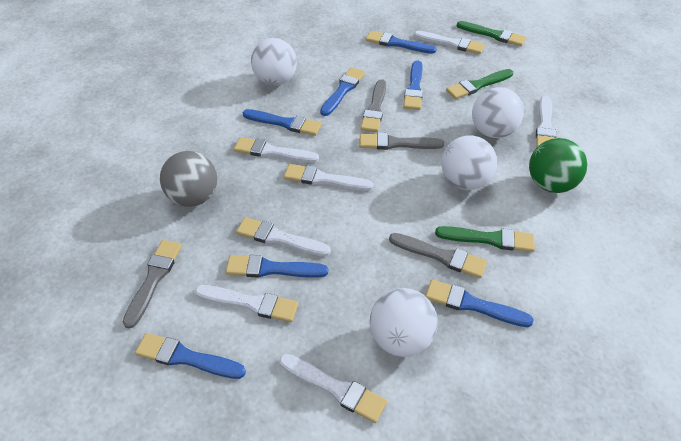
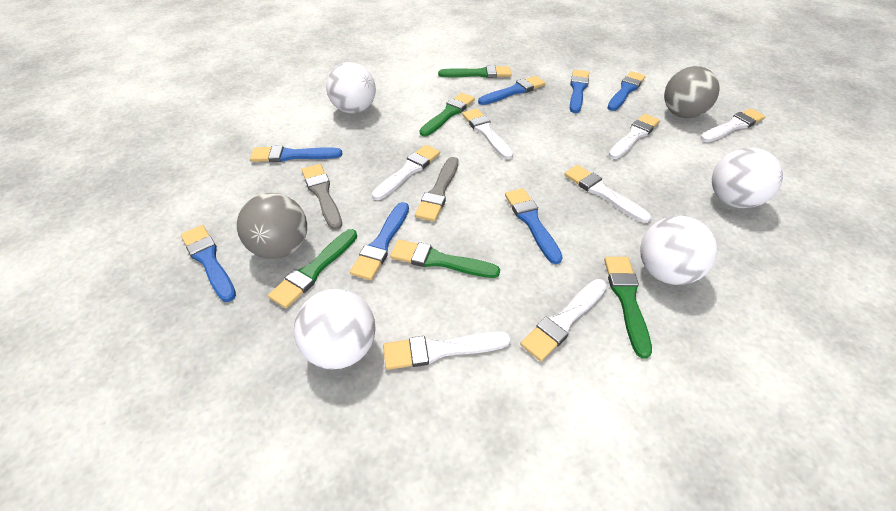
green ball: 1 -> 0
green brush: 3 -> 5
grey ball: 1 -> 2
grey brush: 4 -> 2

